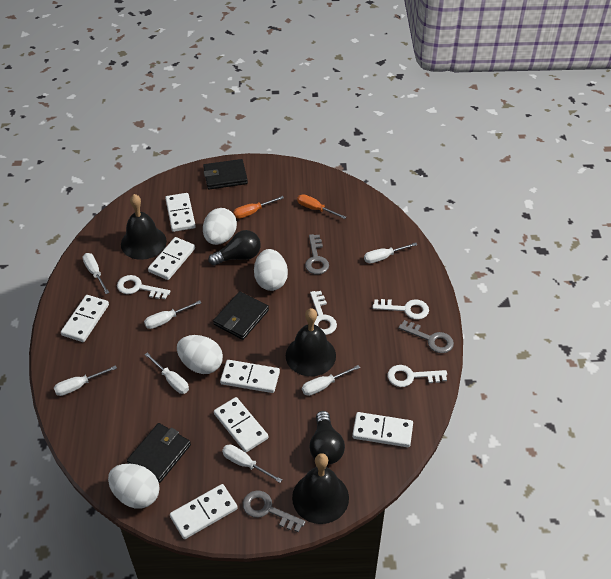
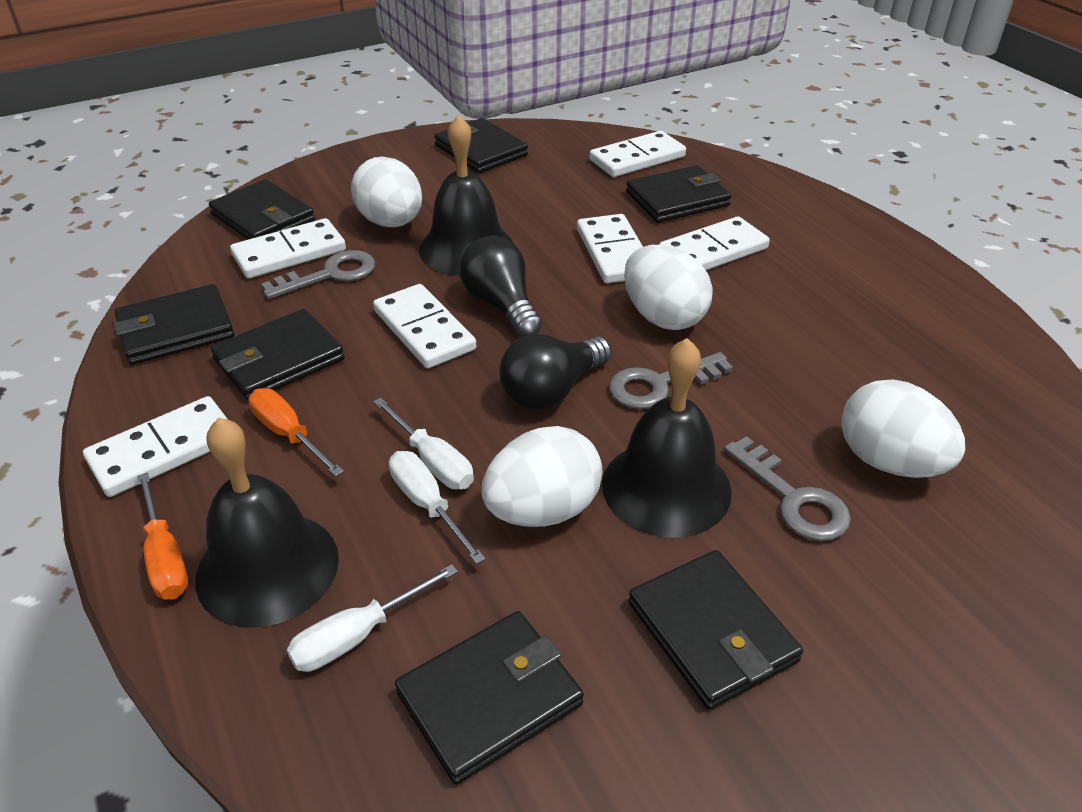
black wallet: 3 -> 7
white domino: 7 -> 6
white key: 4 -> 0
white screwdriver: 7 -> 3

